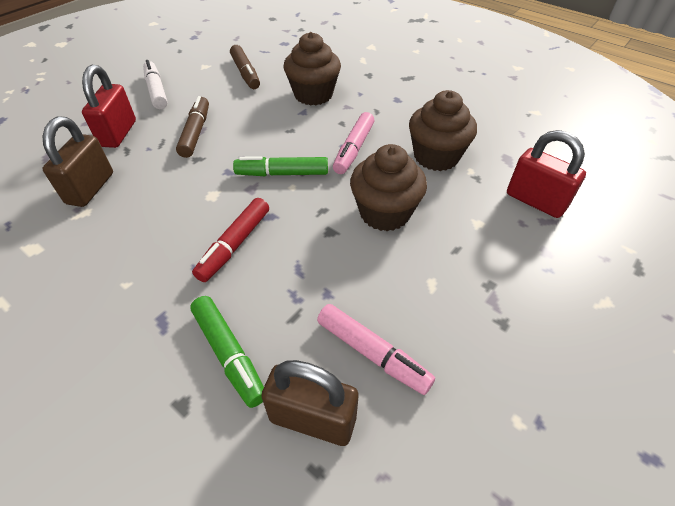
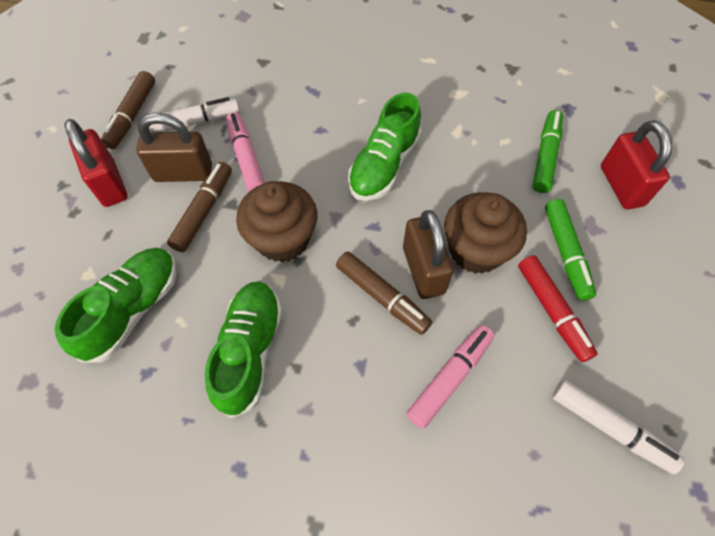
brown cupcake: 3 -> 2
brown marker: 2 -> 3
green shoe: 0 -> 3
white marker: 1 -> 2

